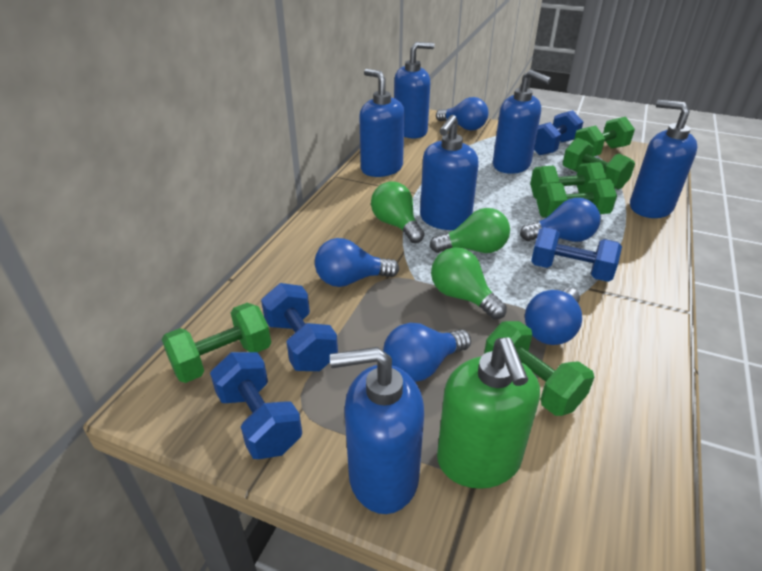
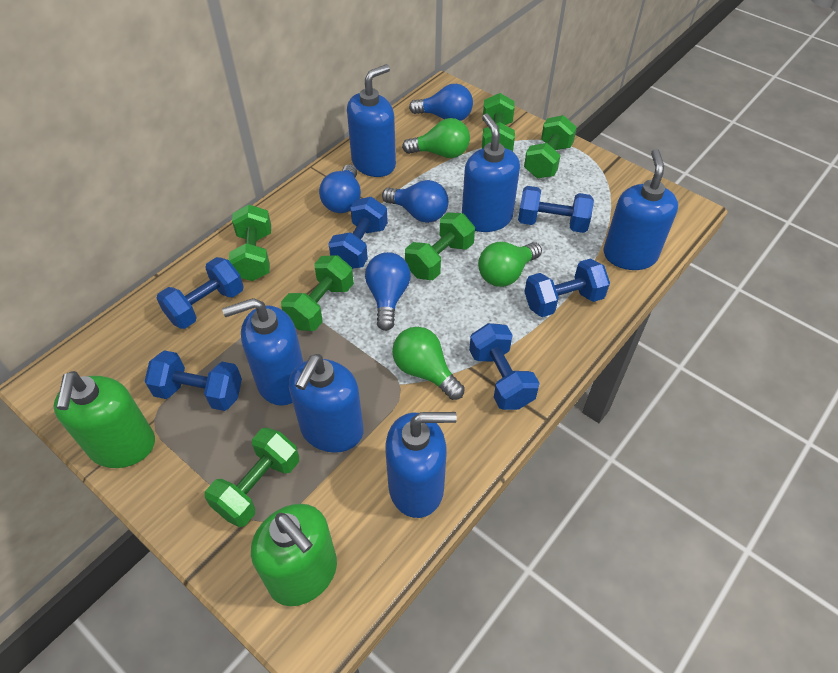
blue dumbbell: 4 -> 6
blue light bulb: 5 -> 4
green soap dispenser: 1 -> 2

